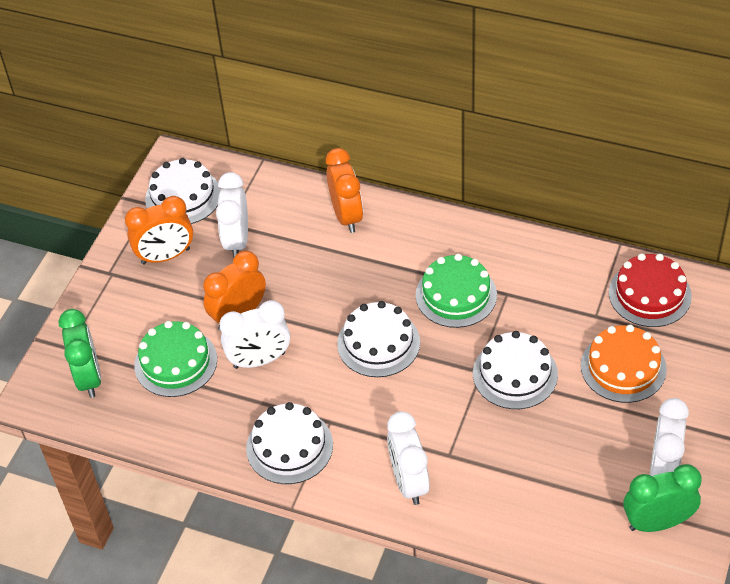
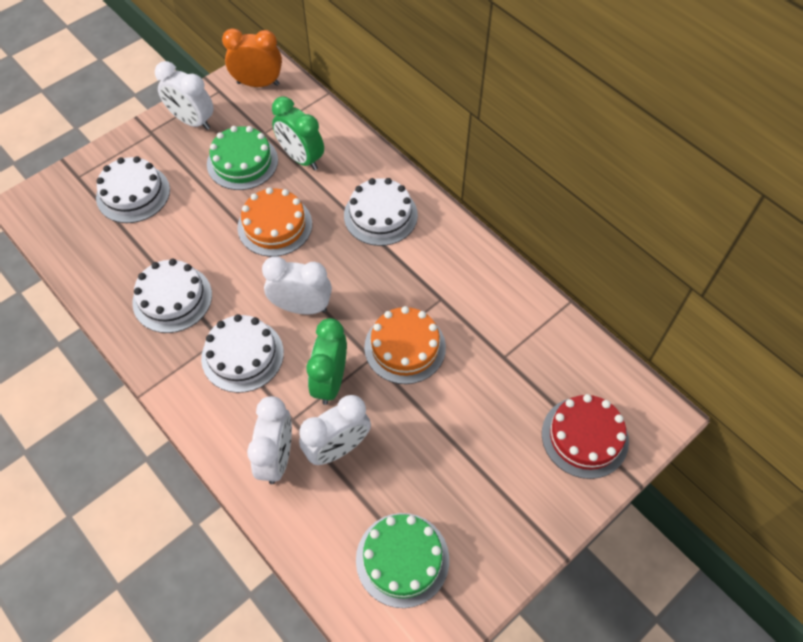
orange cake: 1 -> 2
orange clock: 3 -> 1

